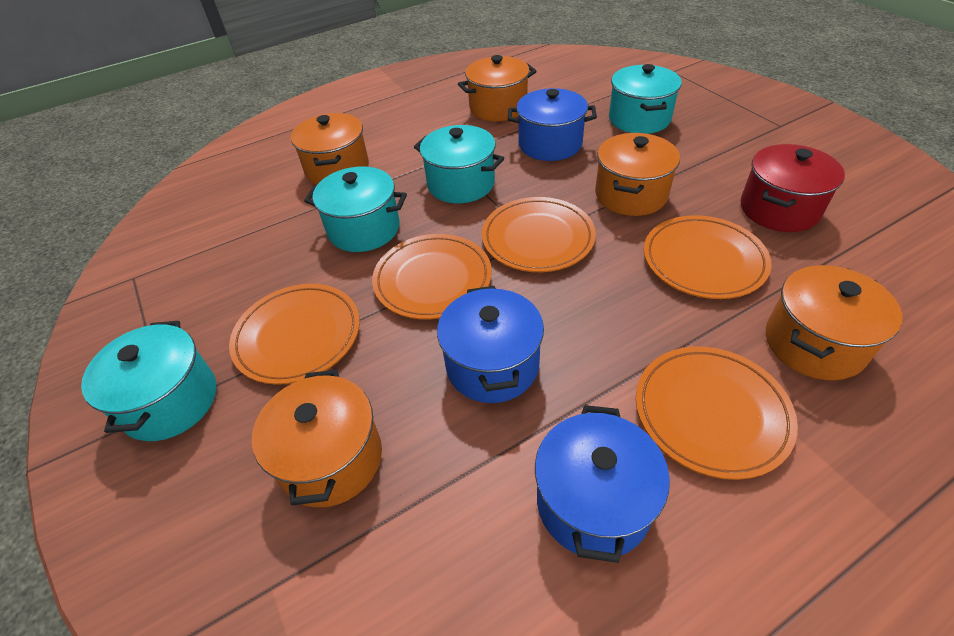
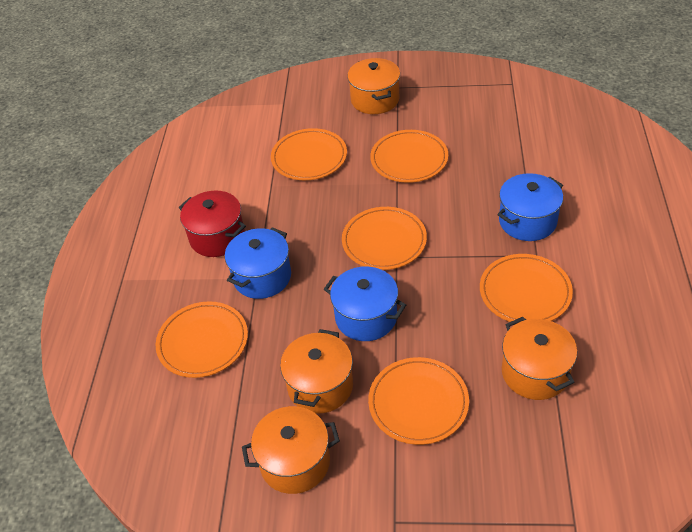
orange plate: 5 -> 6
orange pot: 5 -> 4
turquoise pot: 4 -> 0

